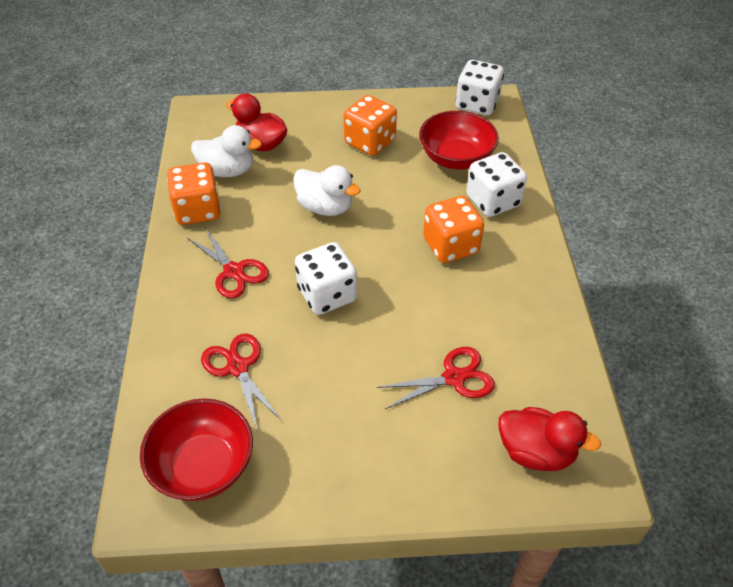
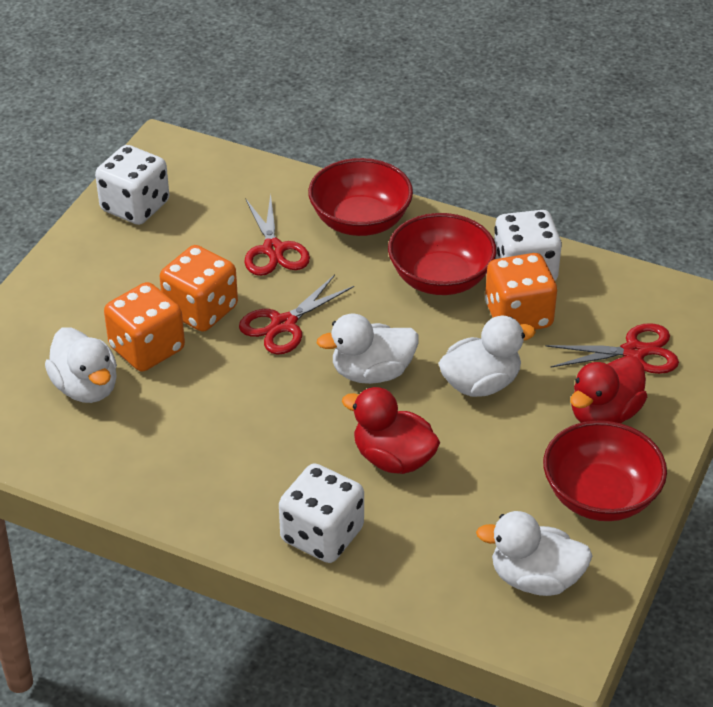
red bowl: 2 -> 3
white duck: 2 -> 4

